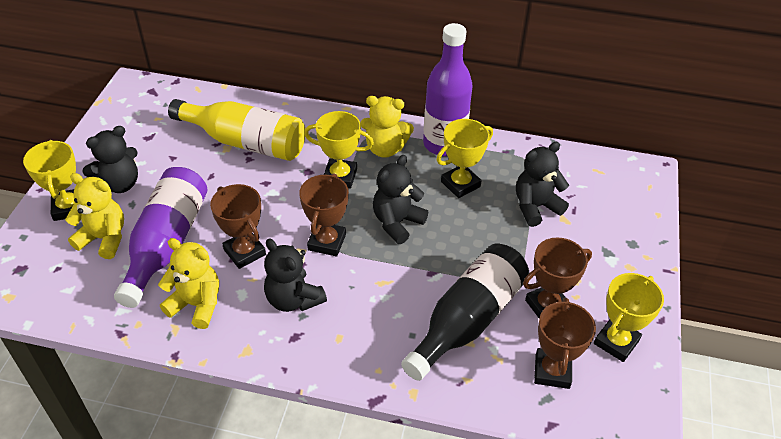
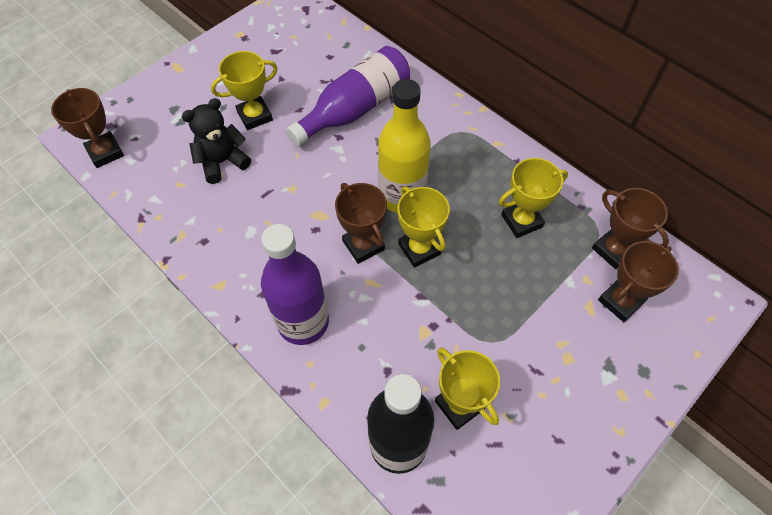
black teddy bear: 4 -> 1
yellow teddy bear: 3 -> 0

